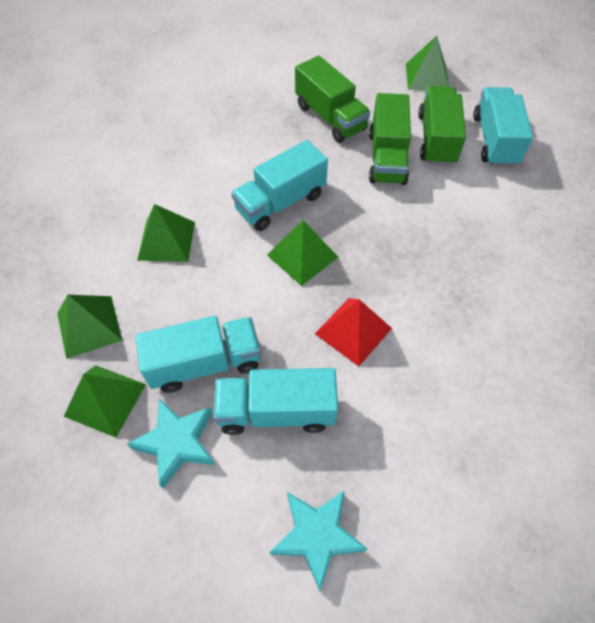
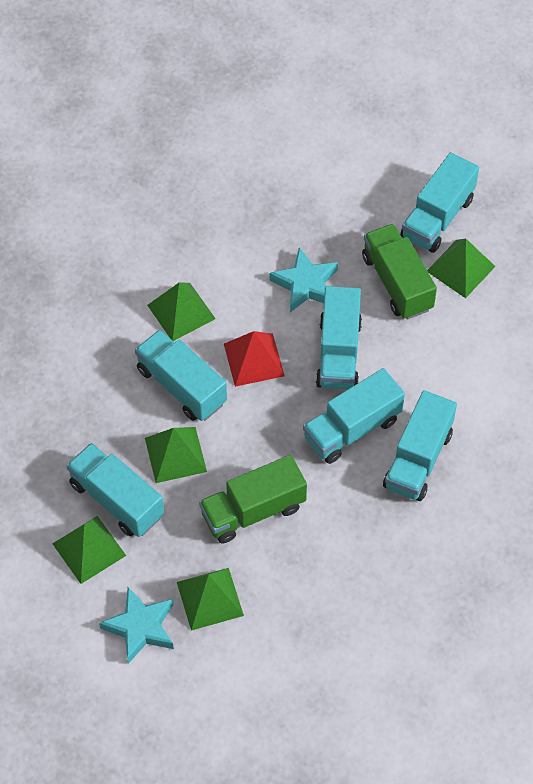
green truck: 3 -> 2
turquoise truck: 4 -> 6

